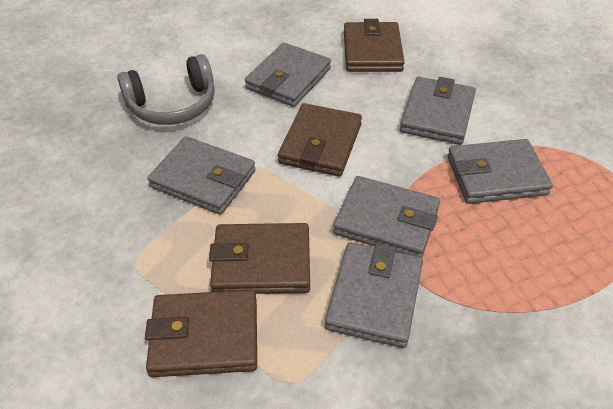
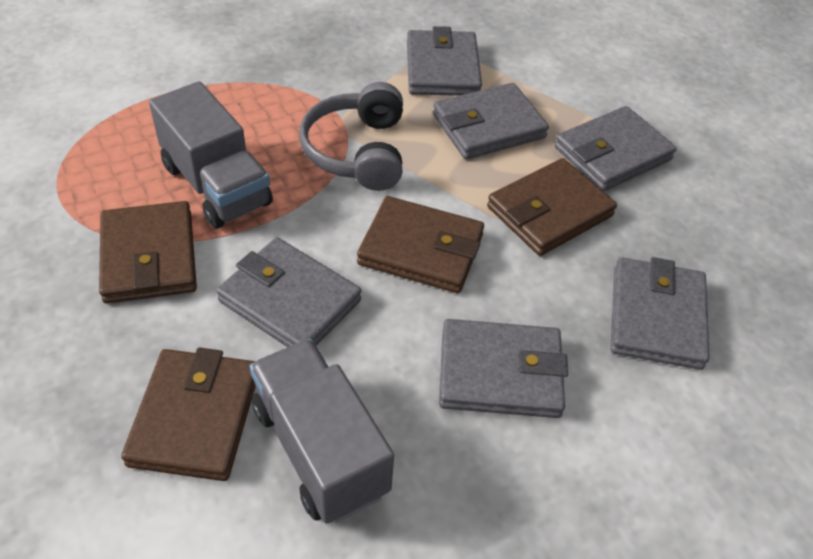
grey truck: 0 -> 2

